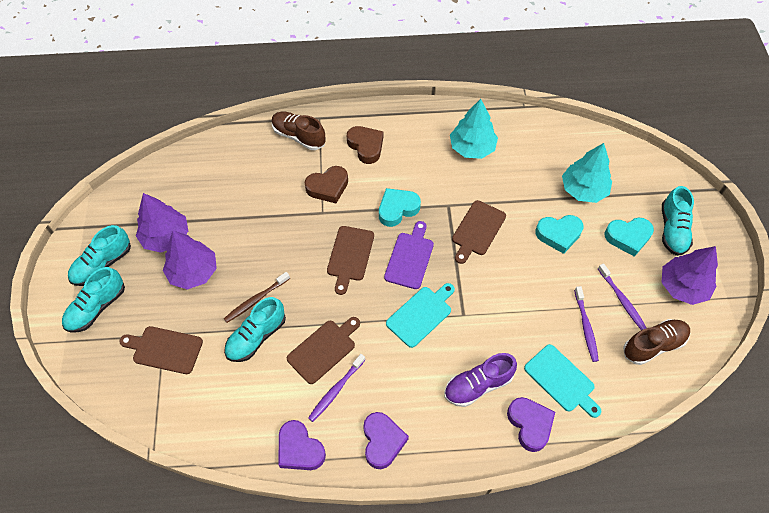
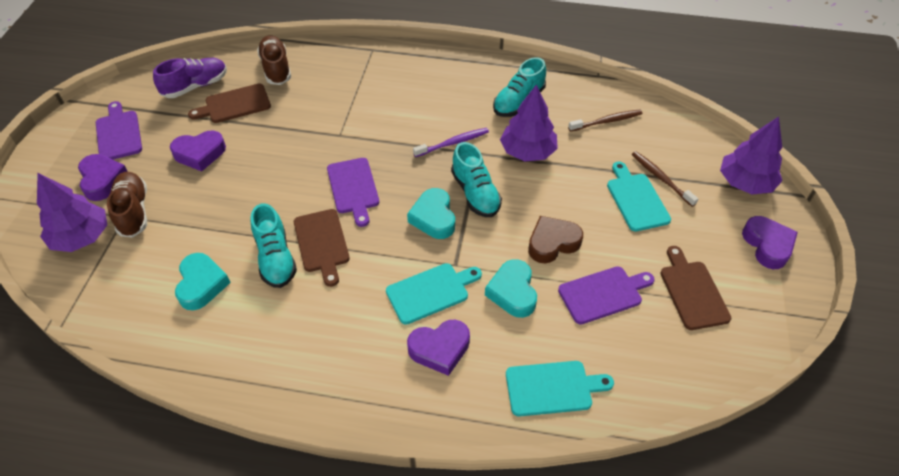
brown cutting board: 4 -> 3
brown heart: 2 -> 1
brown toothbrush: 1 -> 2
purple cutting board: 1 -> 3
purple heart: 3 -> 4
purple toothbrush: 3 -> 1
turquoise cutting board: 2 -> 3
turquoise shoe: 4 -> 3
turquoise tree: 2 -> 0

